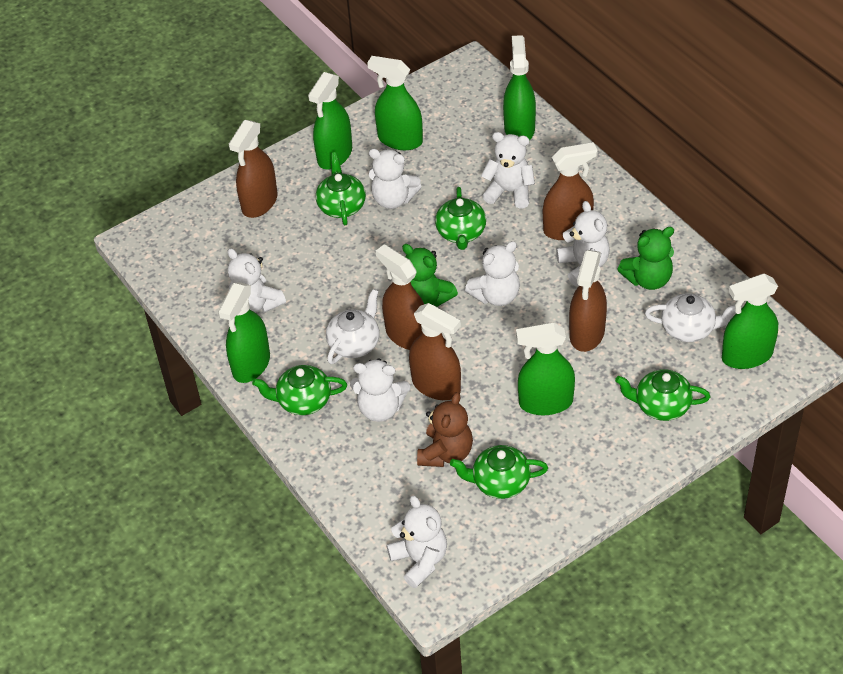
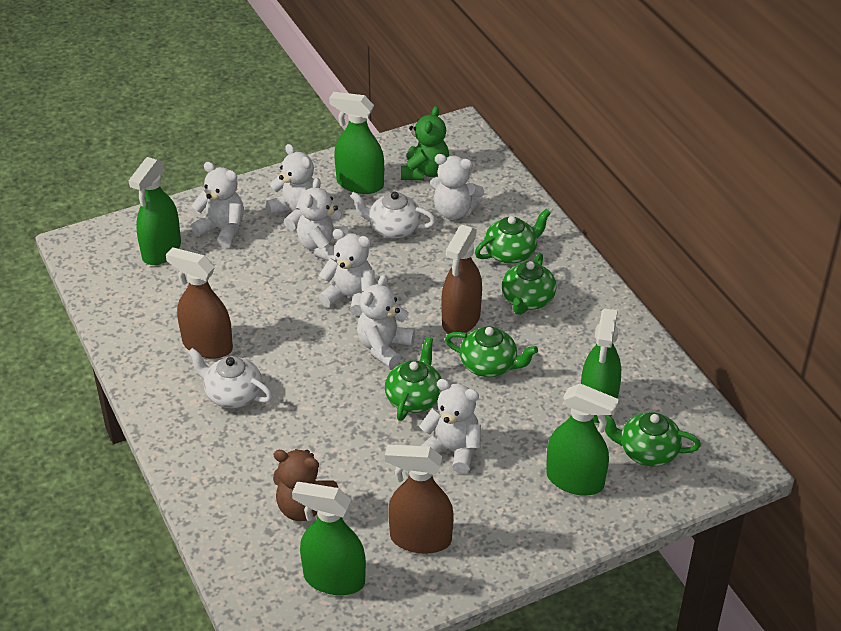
brown spray bottle: 5 -> 3
green spray bottle: 6 -> 5
green teddy bear: 2 -> 1

